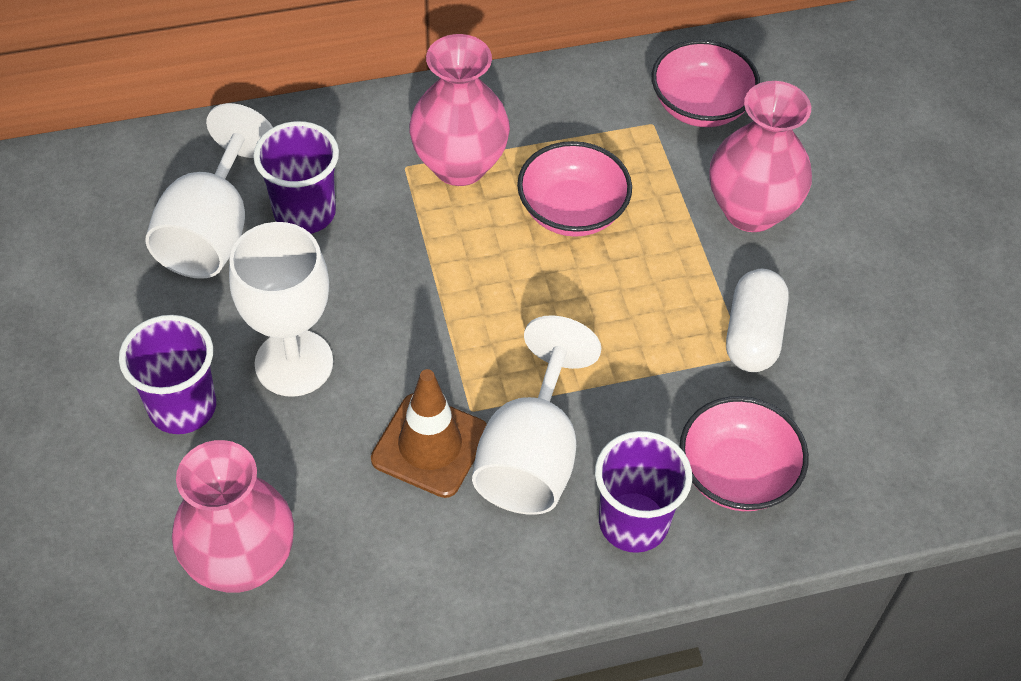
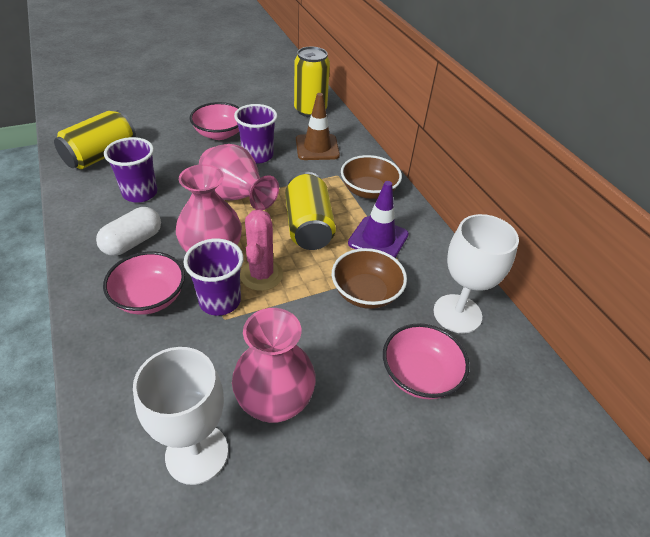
brown bowl: 0 -> 2
pink cactus: 0 -> 1
purple traffic cone: 0 -> 1
white goblet: 3 -> 2
yellow can: 0 -> 3

